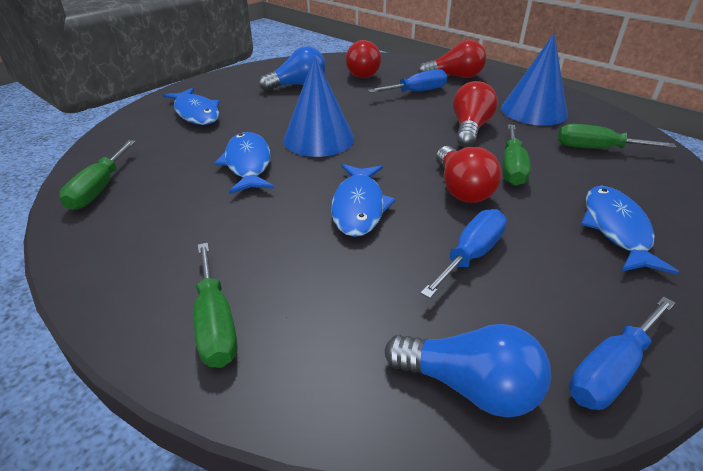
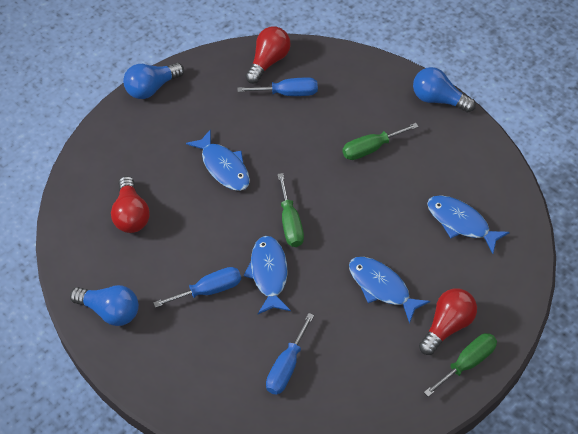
blue cone: 2 -> 0
blue light bulb: 2 -> 3
green screwdriver: 4 -> 3
red light bulb: 4 -> 3

